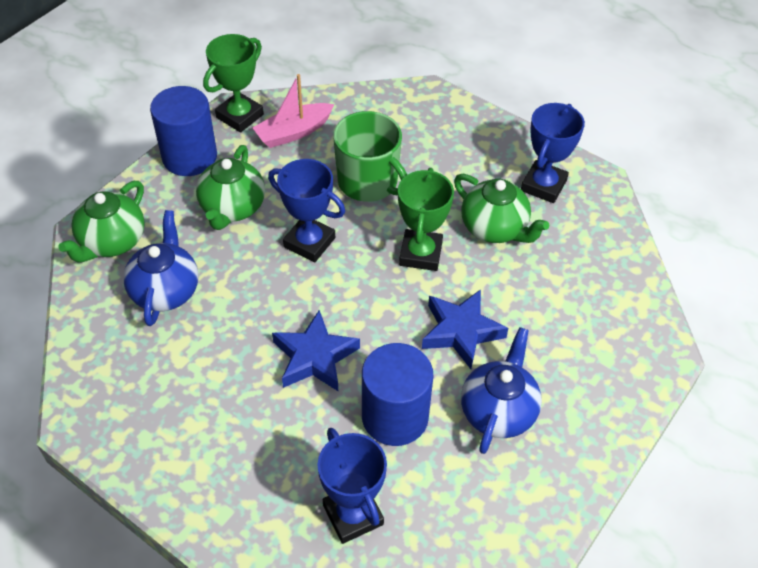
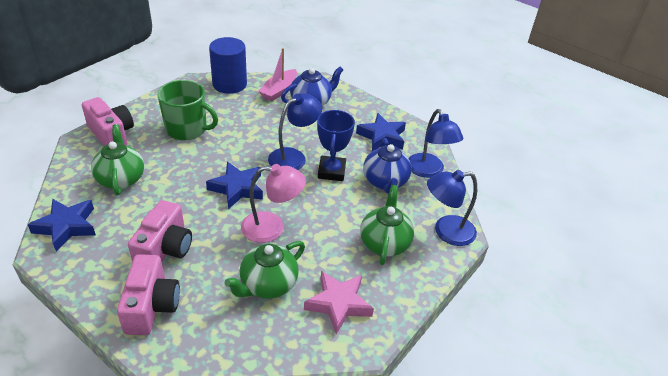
blue cylinder: 2 -> 1
blue lamp: 0 -> 3
blue star: 2 -> 3
blue trophy: 3 -> 1
green trophy: 2 -> 0
pink camera: 0 -> 3
pink lamp: 0 -> 1
pink star: 0 -> 1

